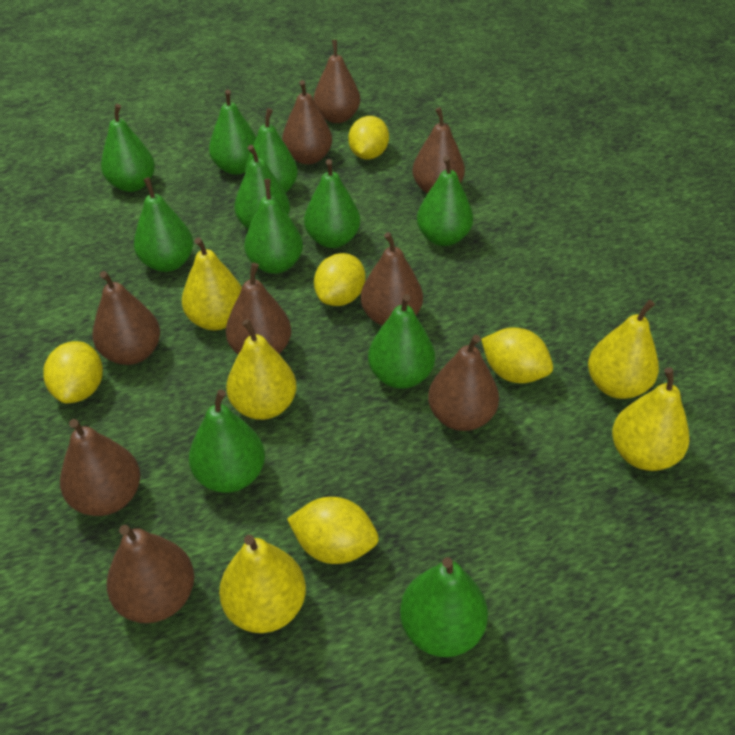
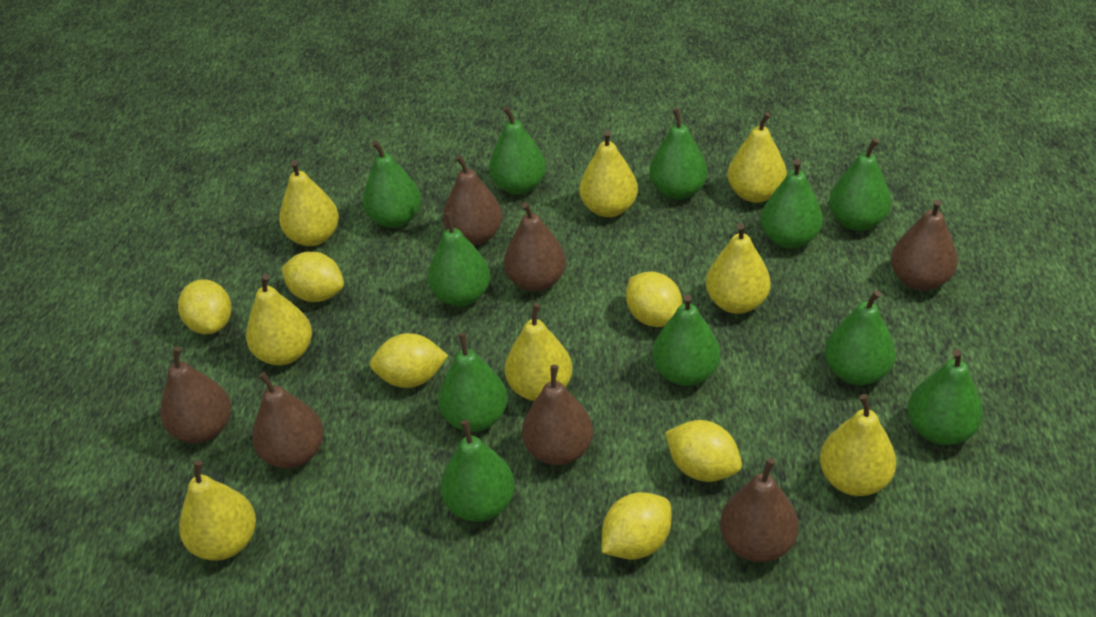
brown pear: 9 -> 7
yellow lemon: 5 -> 6
yellow pear: 5 -> 8

